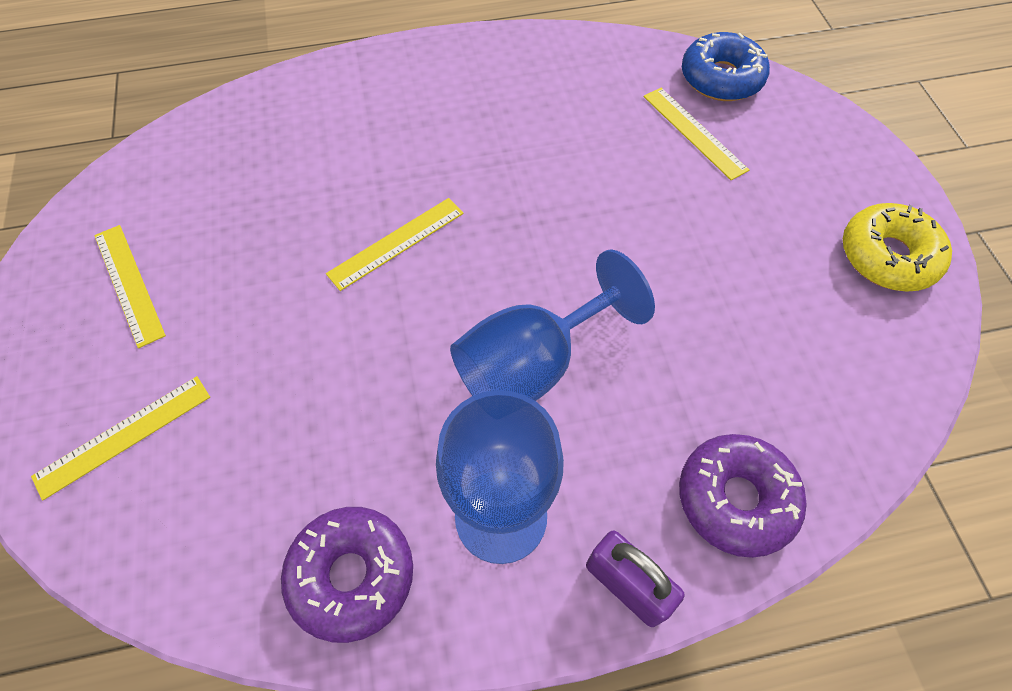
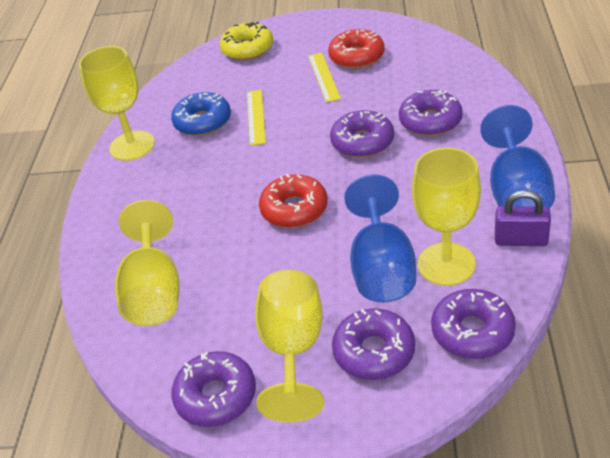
purple donut: 2 -> 5
red donut: 0 -> 2
yellow goblet: 0 -> 4
yellow ruler: 4 -> 2

